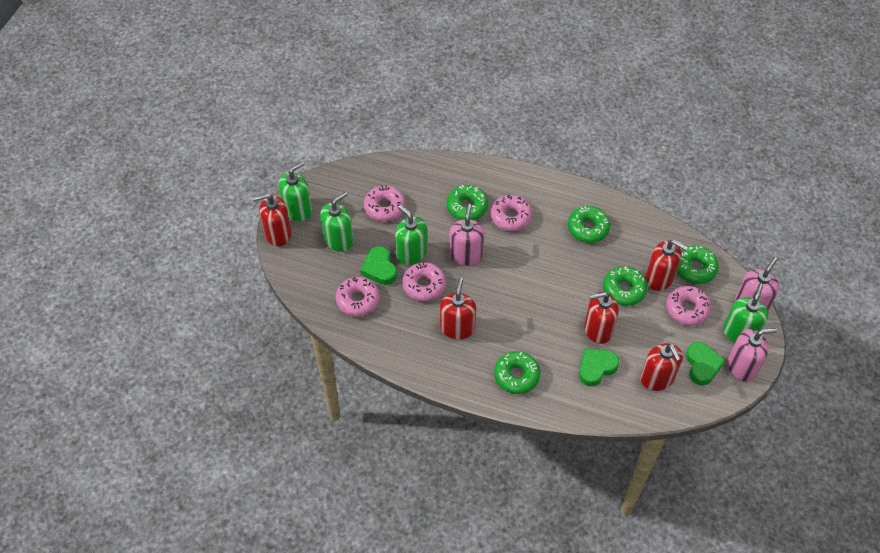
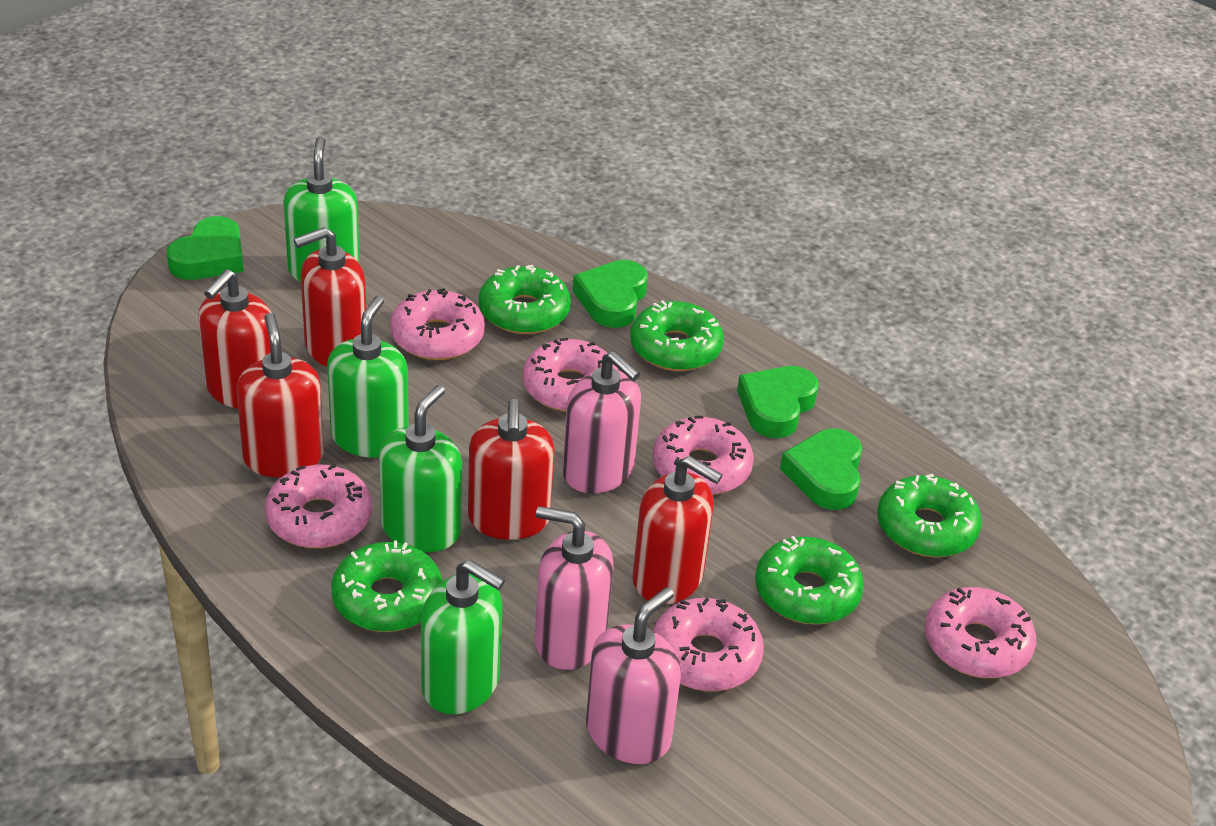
green heart: 3 -> 4
pink donut: 5 -> 6

